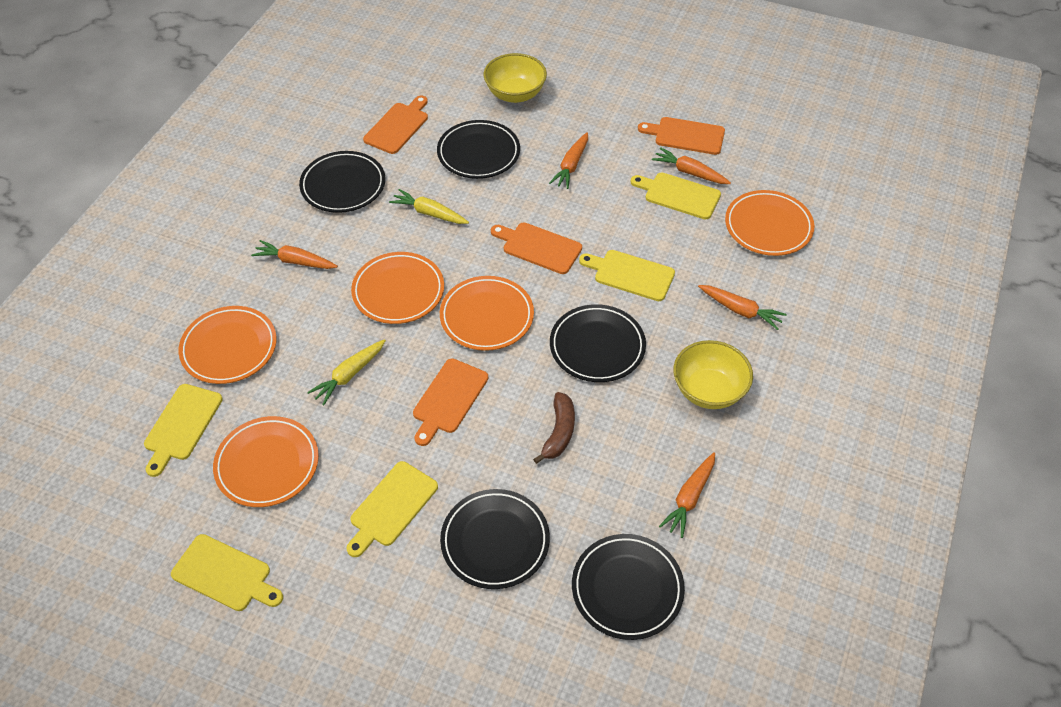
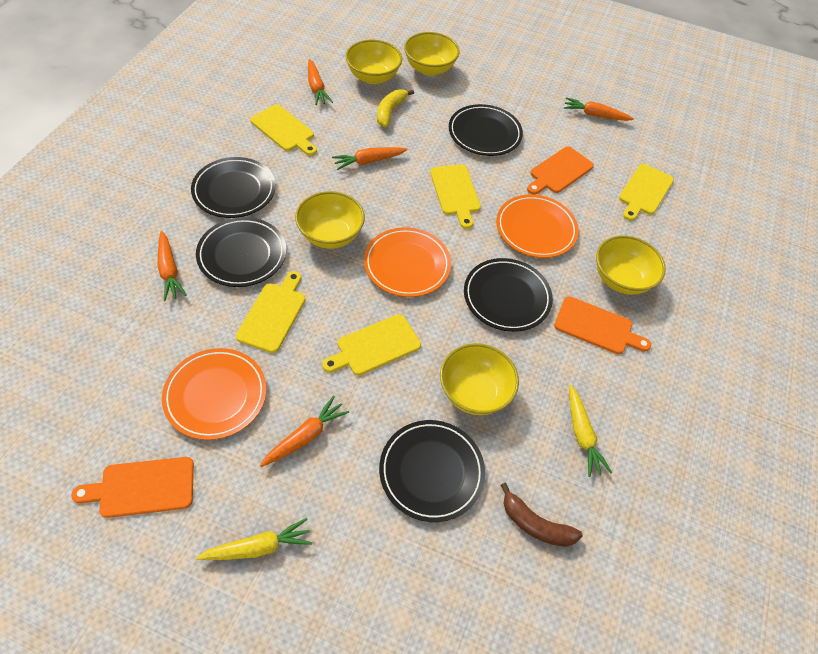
orange cutting board: 4 -> 3
orange plate: 5 -> 3
yellow banana: 0 -> 1
yellow bowl: 2 -> 5

